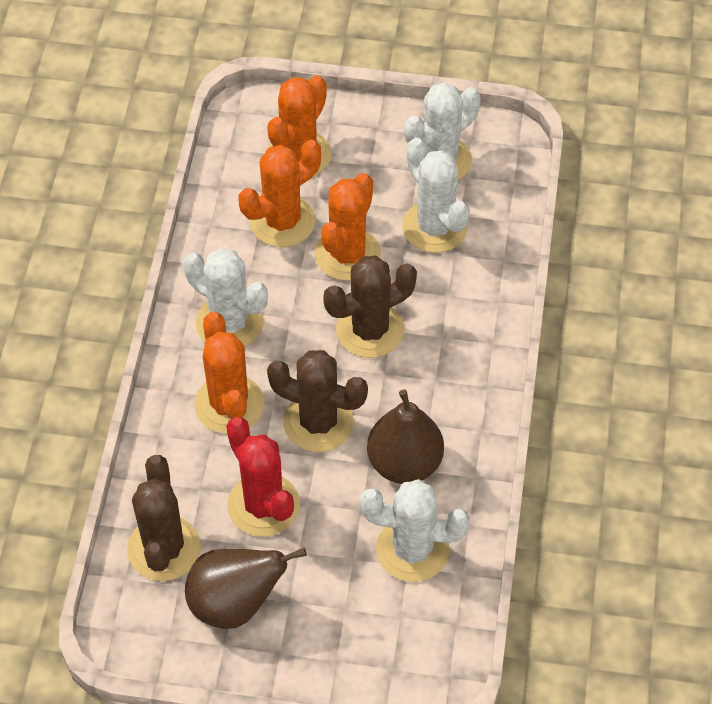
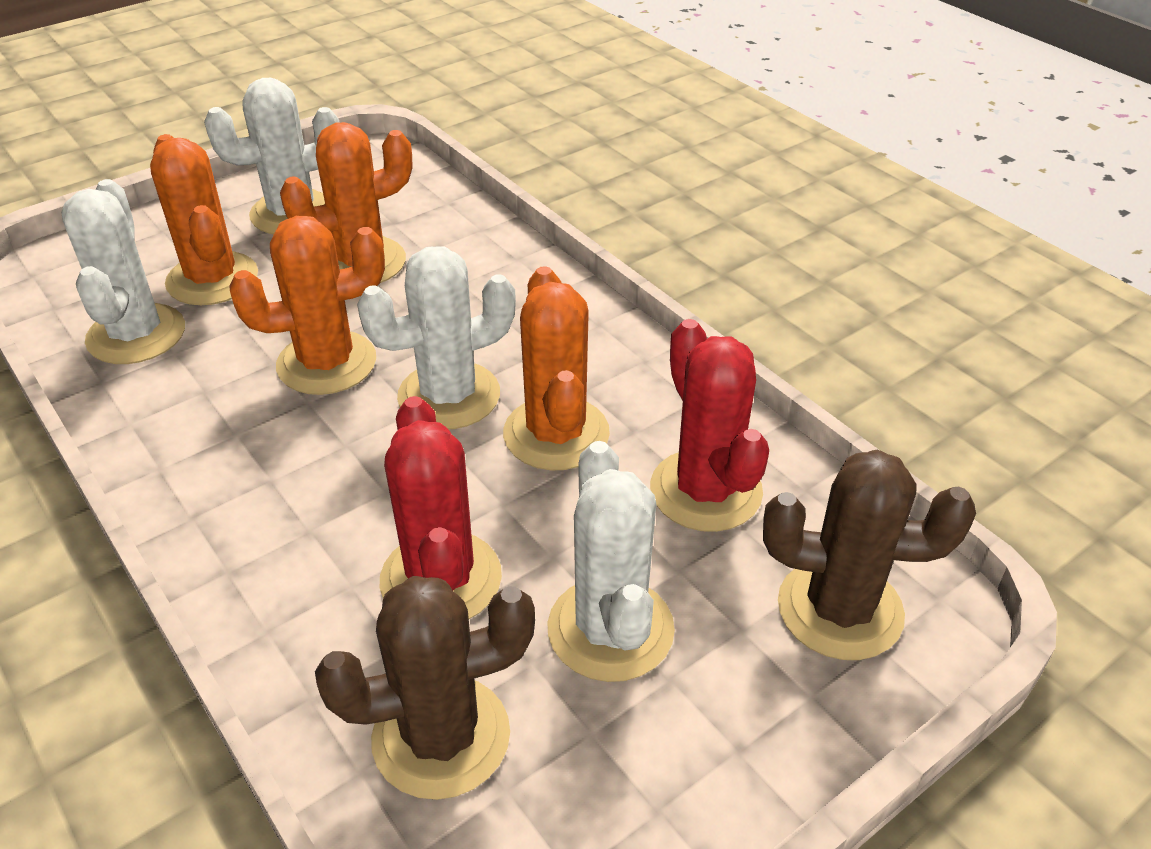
brown cactus: 3 -> 2
brown pear: 2 -> 0
red cactus: 1 -> 2

